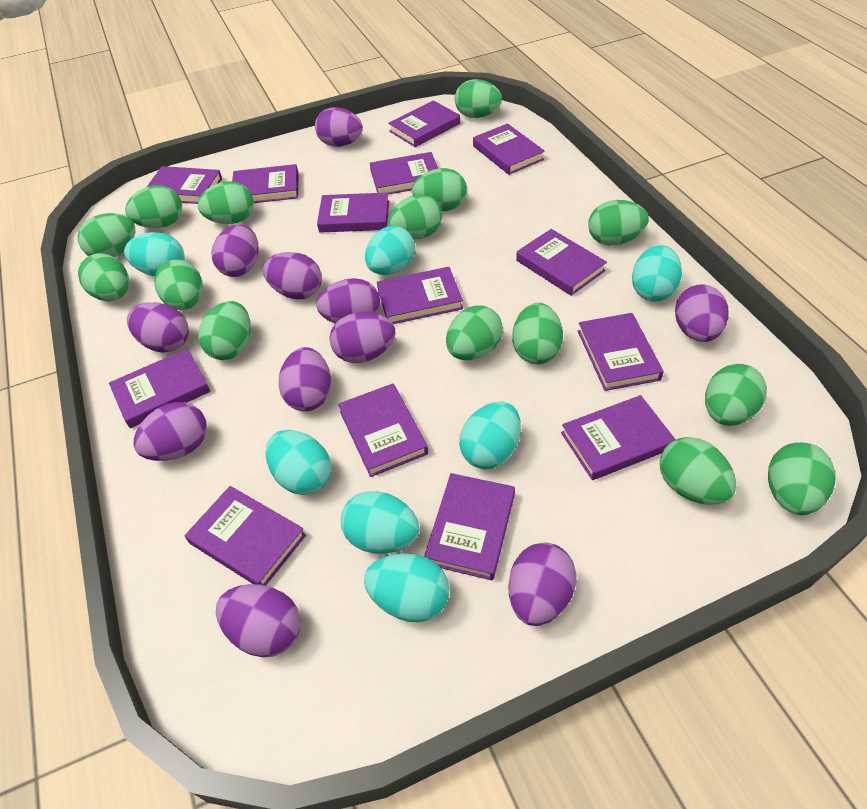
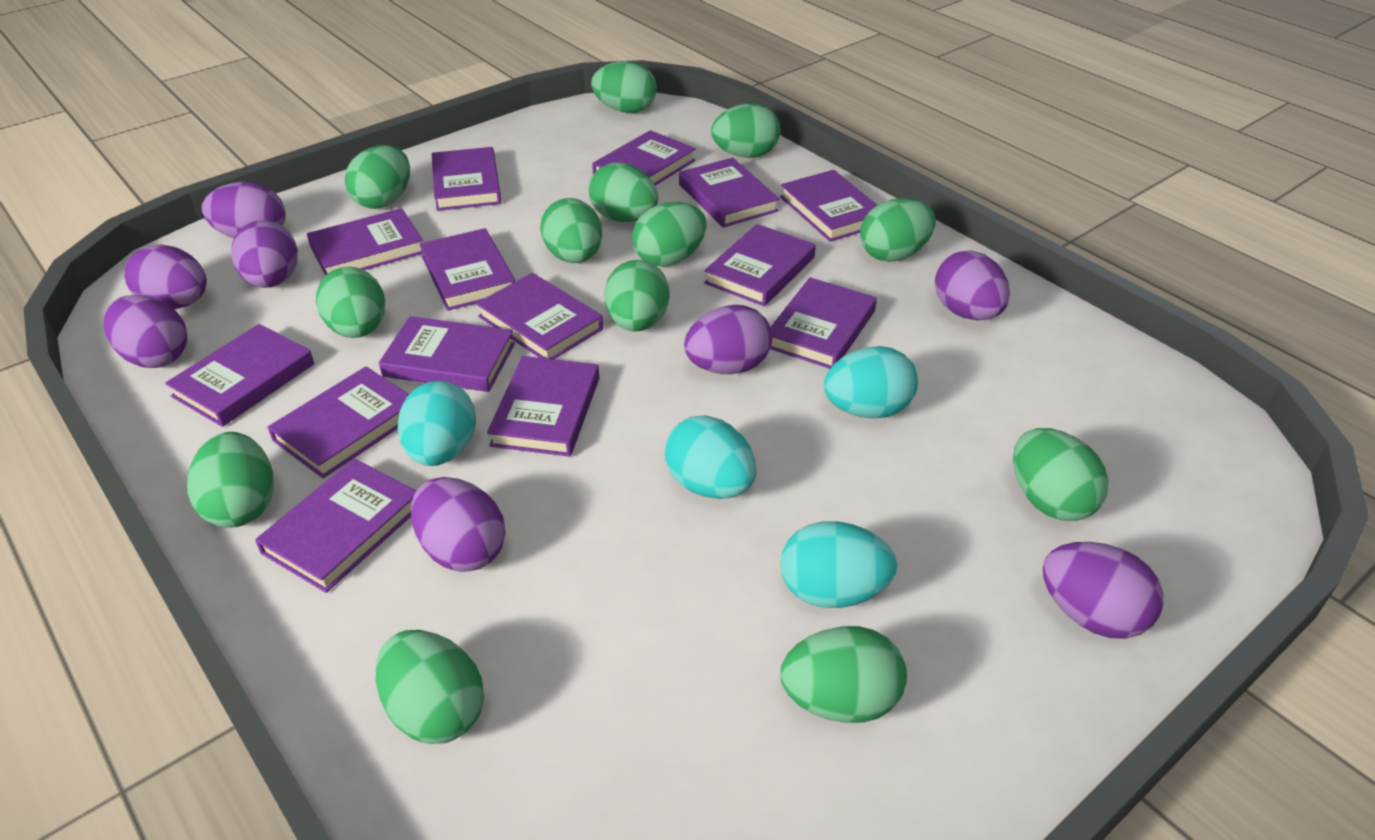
green egg: 15 -> 13
purple egg: 11 -> 8
turquoise egg: 7 -> 4

